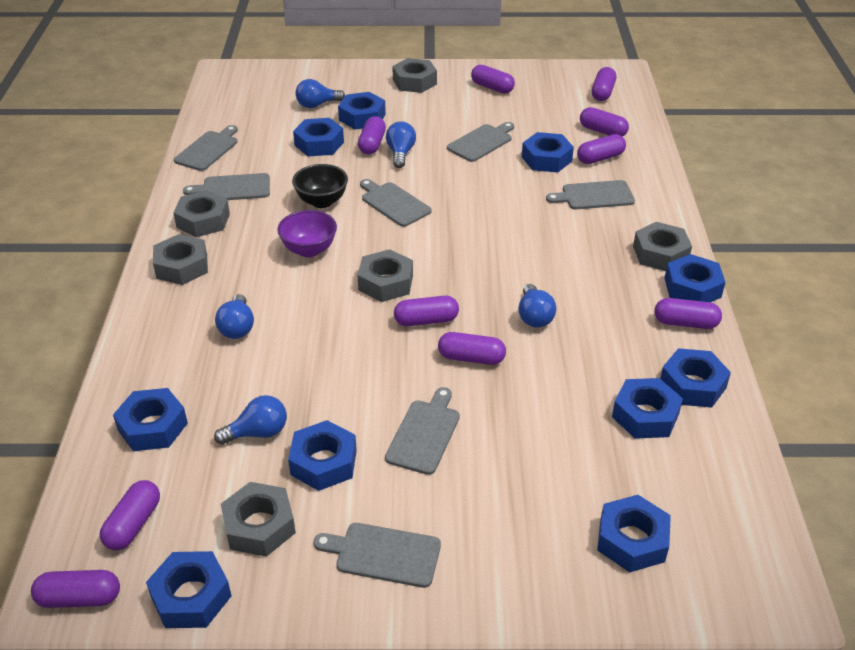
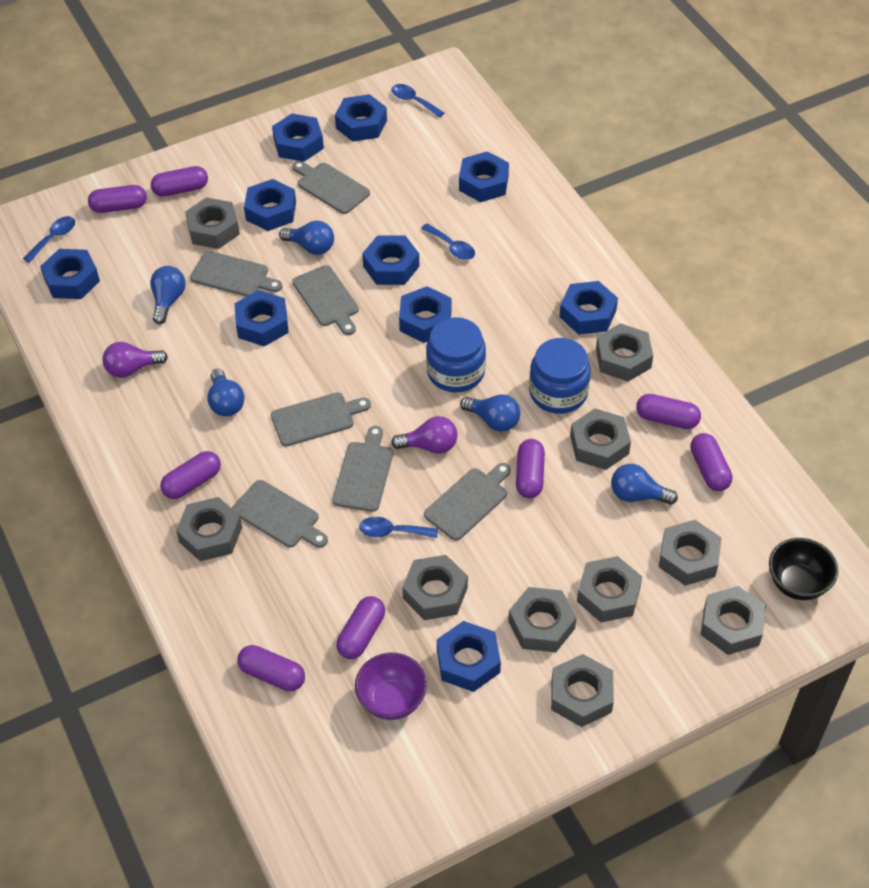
blue jar: 0 -> 2
blue spoon: 0 -> 4
grey nut: 6 -> 10
purple capsule: 10 -> 8
purple light bulb: 0 -> 2

